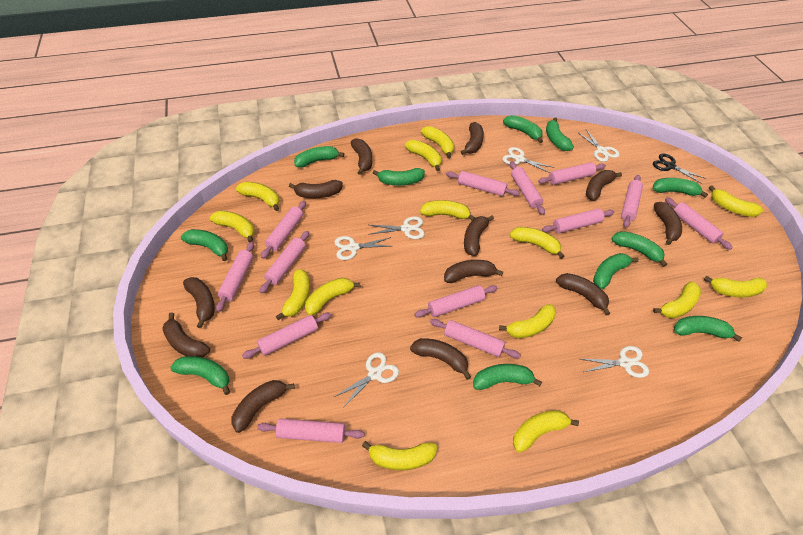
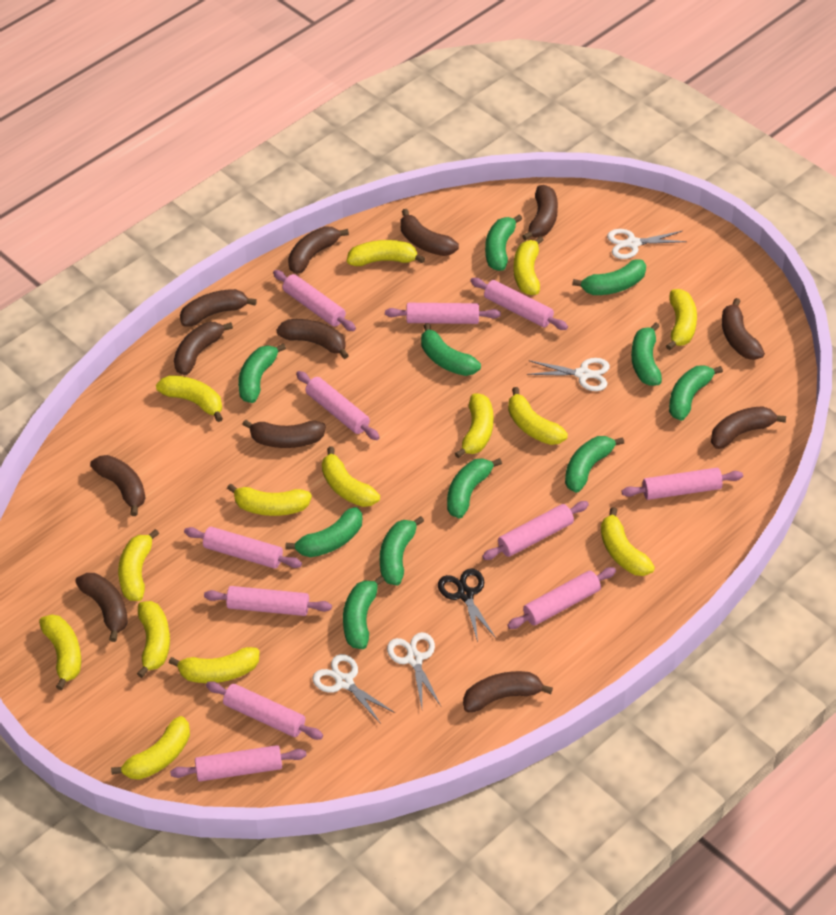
pink rolling pin: 13 -> 11
white scissors: 6 -> 4

